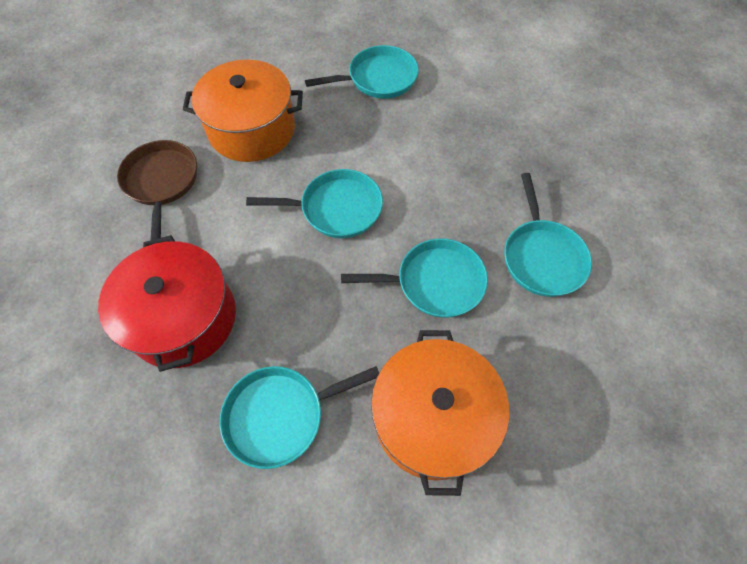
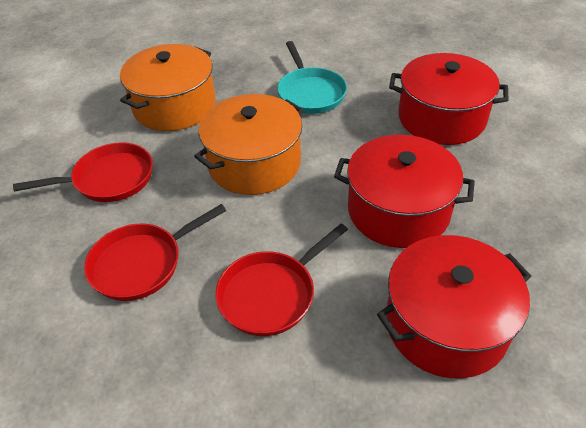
brown pan: 1 -> 0
red pan: 0 -> 3
red pot: 1 -> 3
turquoise pan: 5 -> 1

